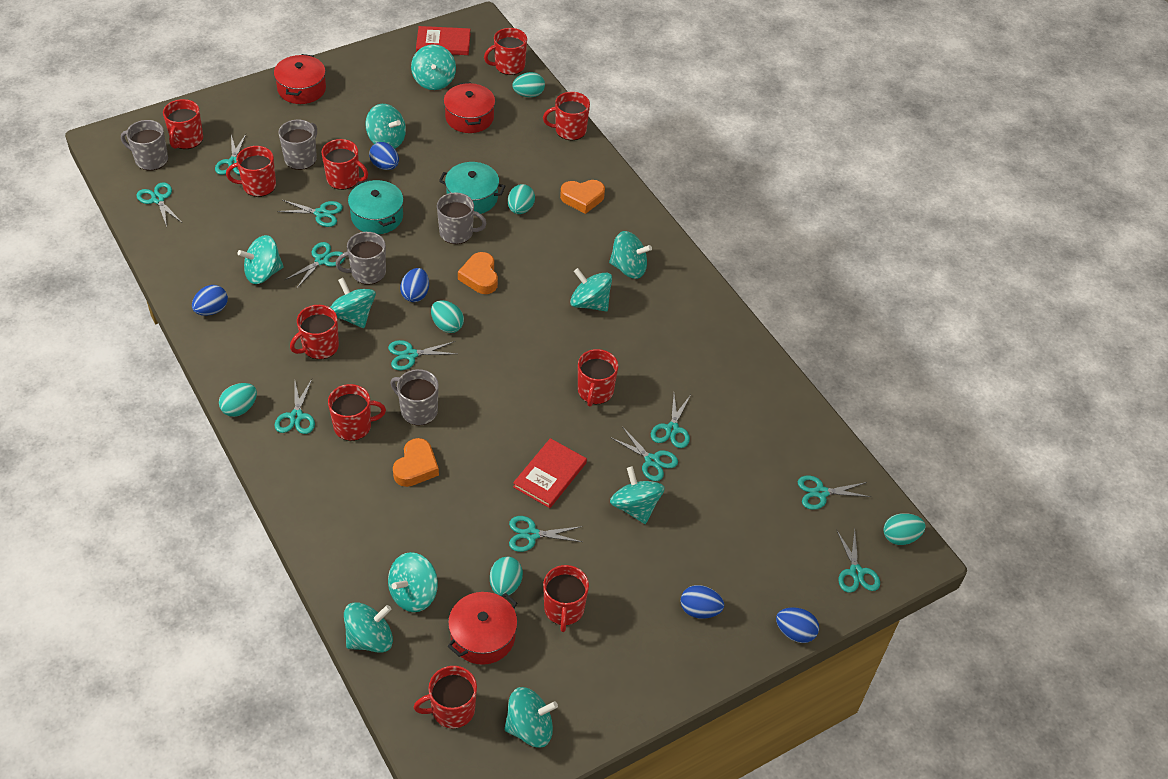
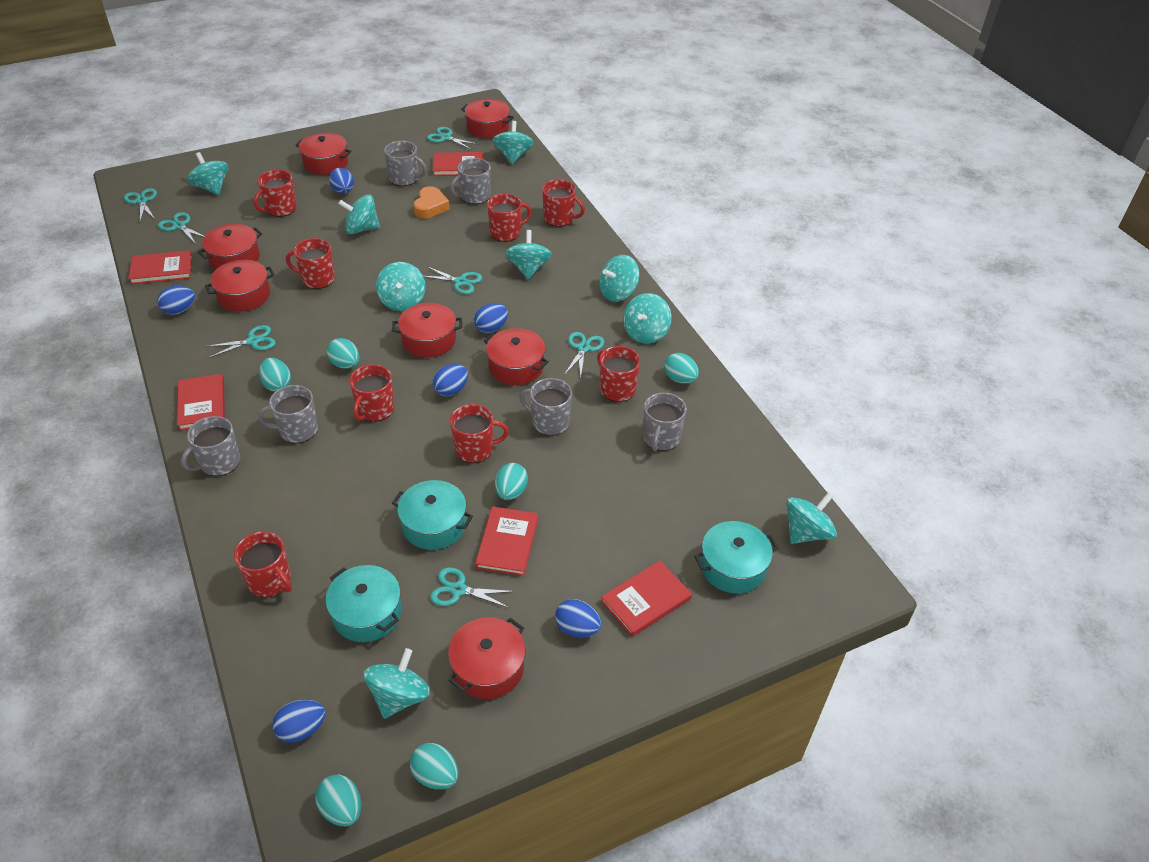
blue egg: 5 -> 6
grey mug: 5 -> 6
orange heart: 3 -> 1
red book: 2 -> 5
red mug: 10 -> 8
red pot: 3 -> 7
turquoise pot: 2 -> 3
turquoise scissors: 11 -> 7
turquoise spinning top: 10 -> 9

